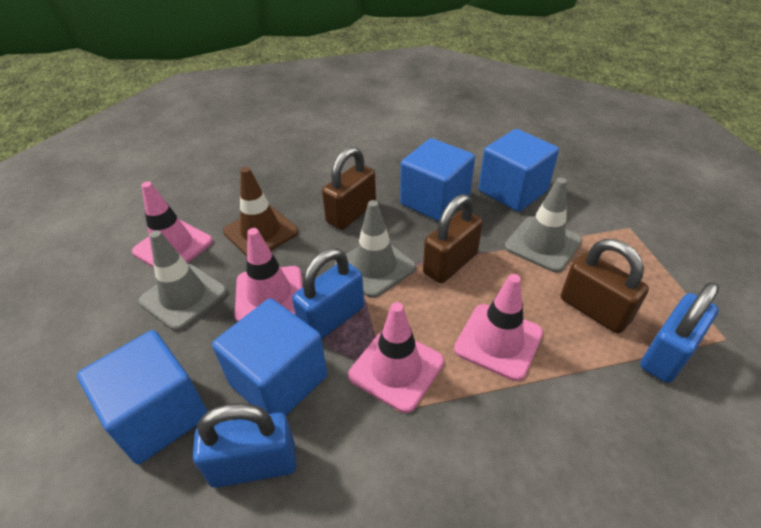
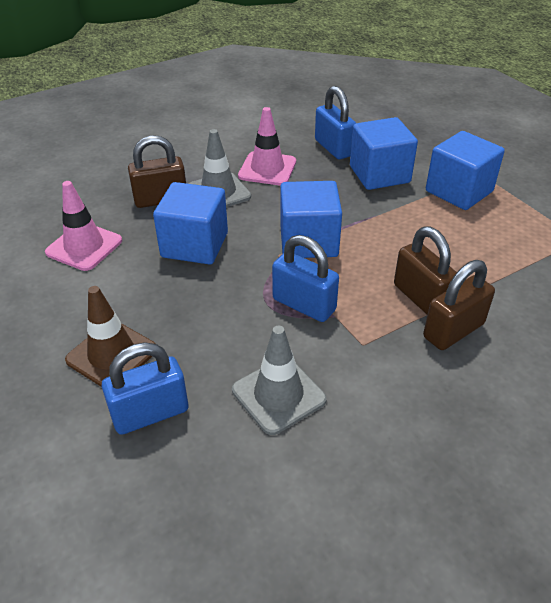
grey traffic cone: 3 -> 2
pink traffic cone: 4 -> 2

